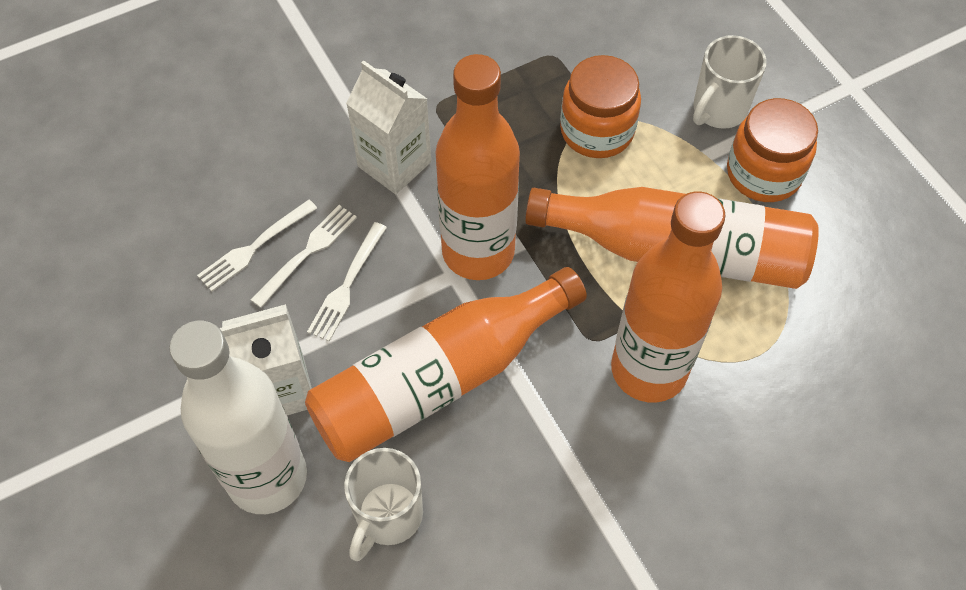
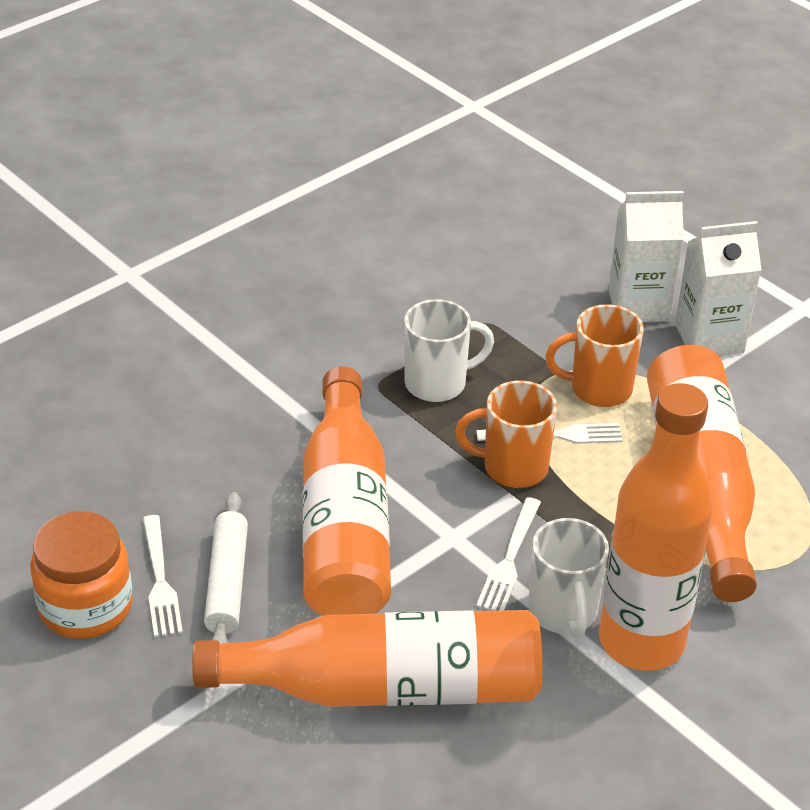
orange jar: 2 -> 1
orange mug: 0 -> 2
white bottle: 1 -> 0
white rolling pin: 0 -> 1

